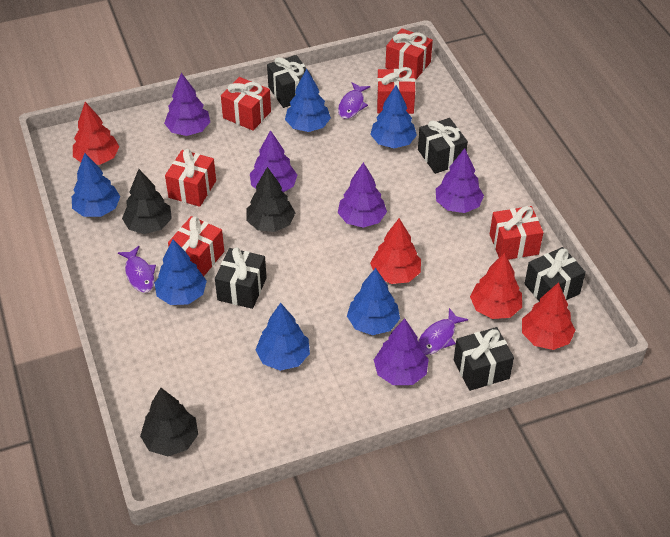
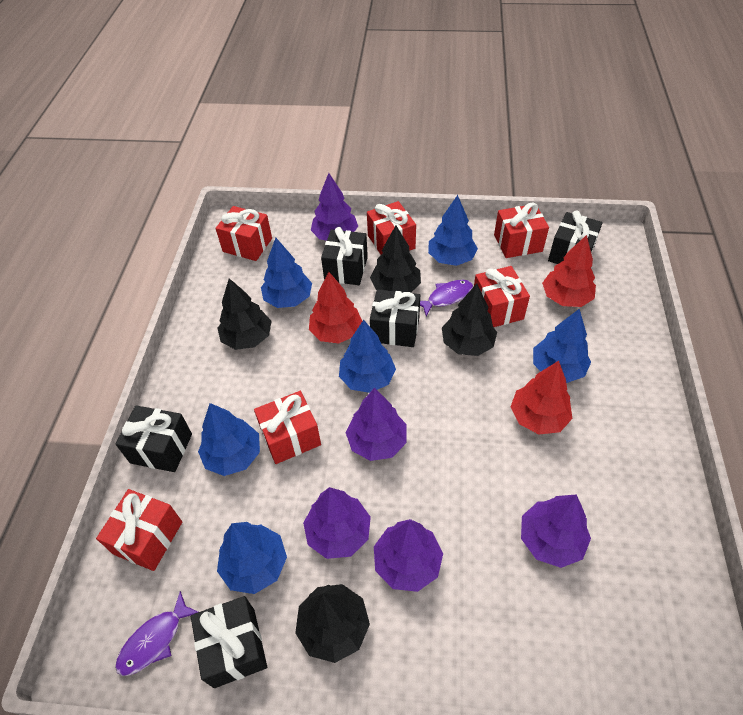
black tree: 3 -> 4
purple fish: 3 -> 2
red tree: 4 -> 3

